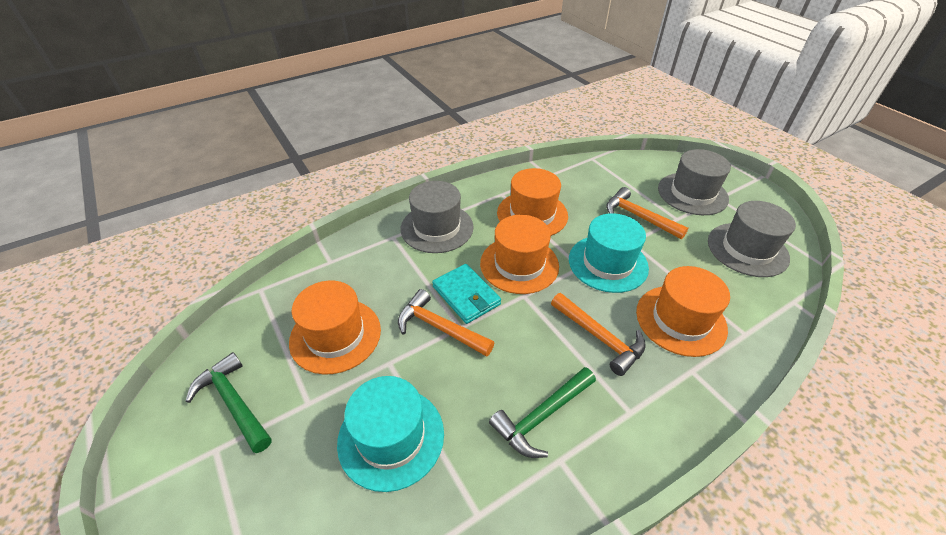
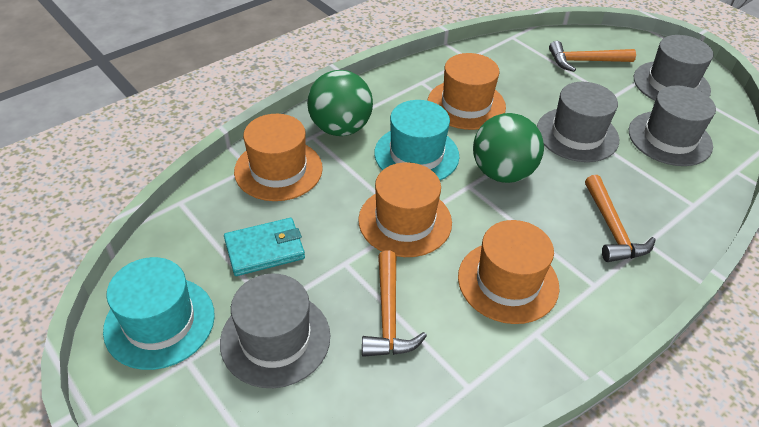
green ball: 0 -> 2
green hammer: 2 -> 0
grey hat: 3 -> 4

